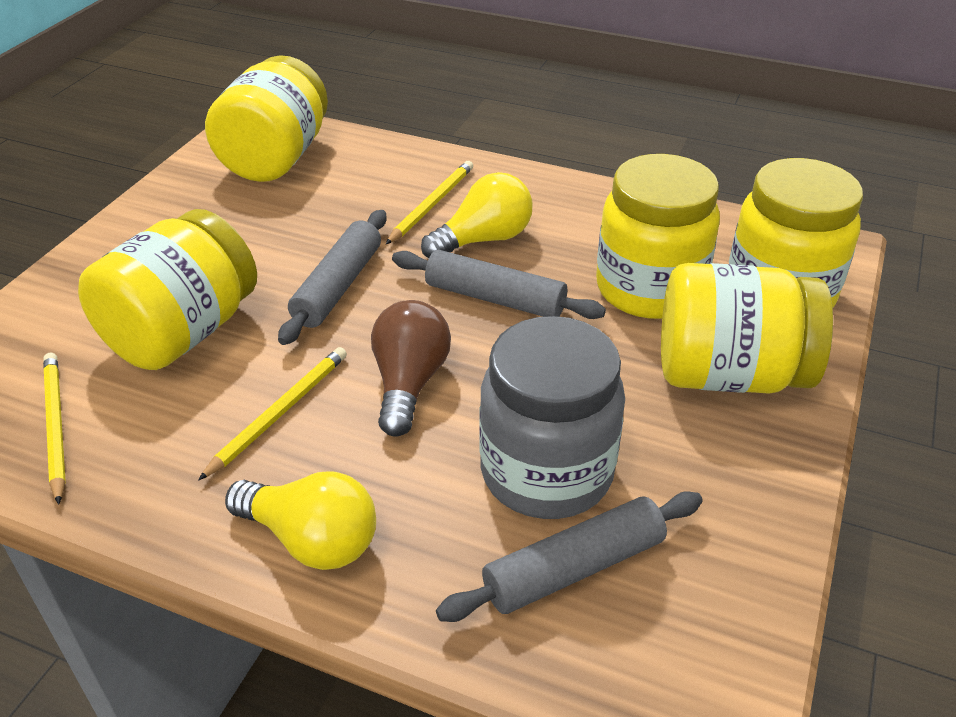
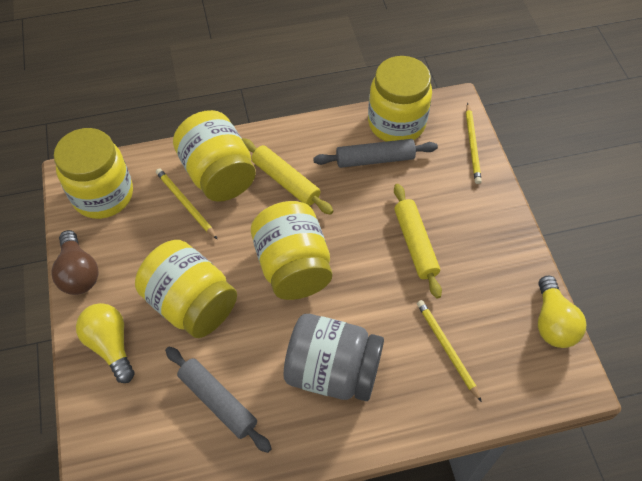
grey rolling pin: 3 -> 2
yellow rolling pin: 0 -> 2

